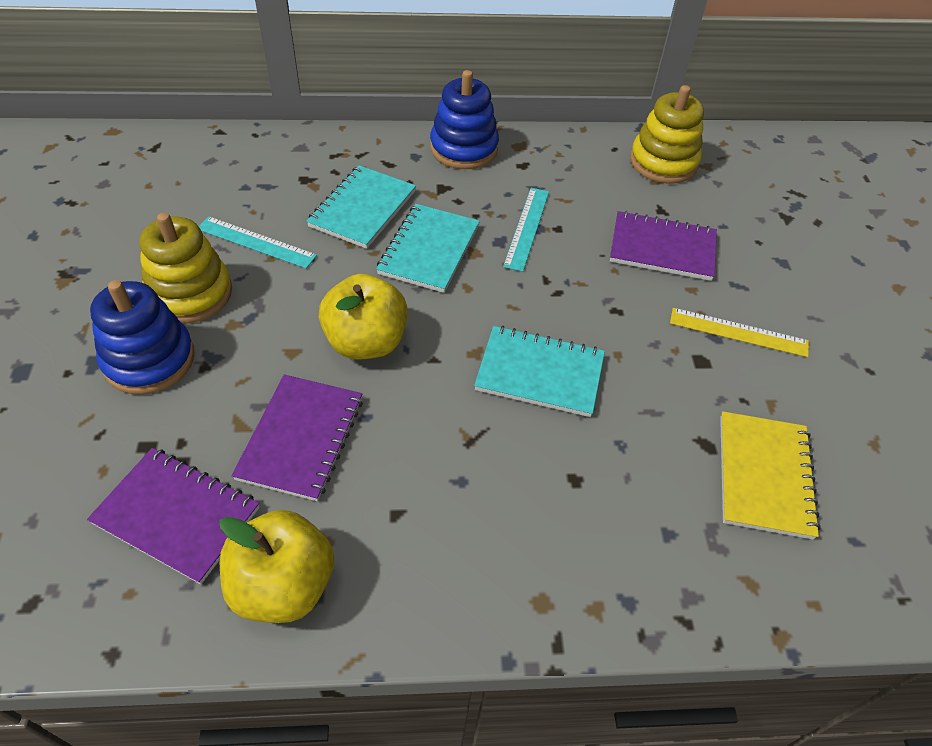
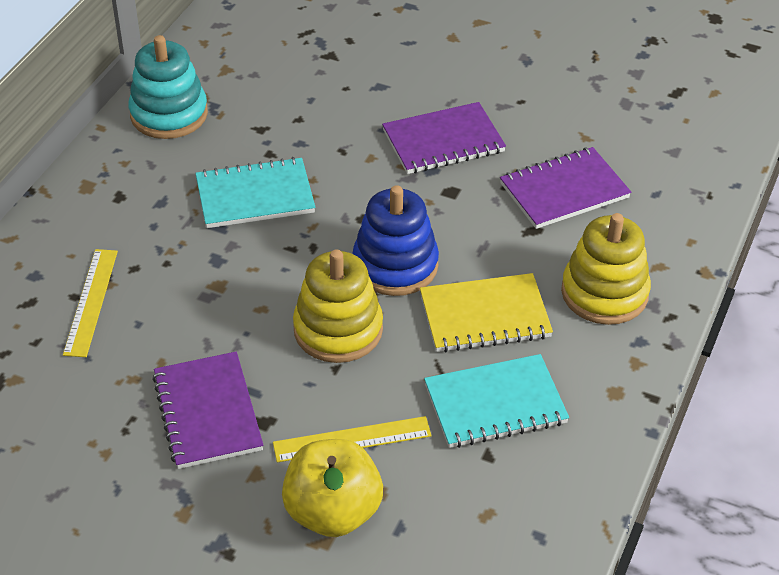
blue stacking toy: 2 -> 1
turquoise notebook: 3 -> 2
turquoise ruler: 2 -> 0
turquoise stacking toy: 0 -> 1
yellow apple: 2 -> 1
yellow ruler: 1 -> 2

